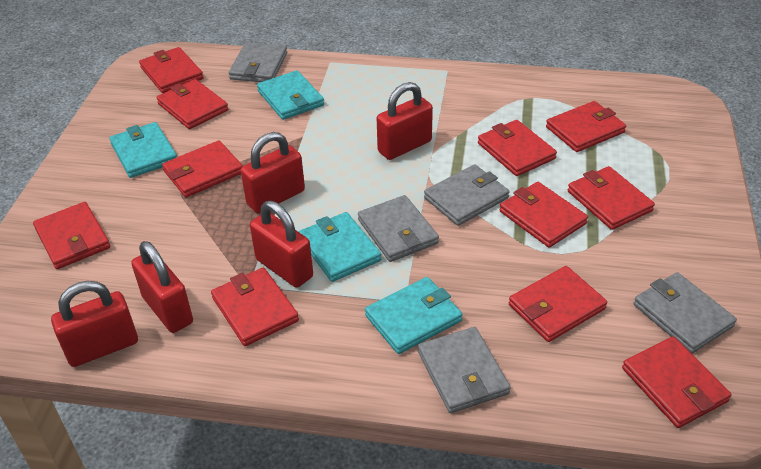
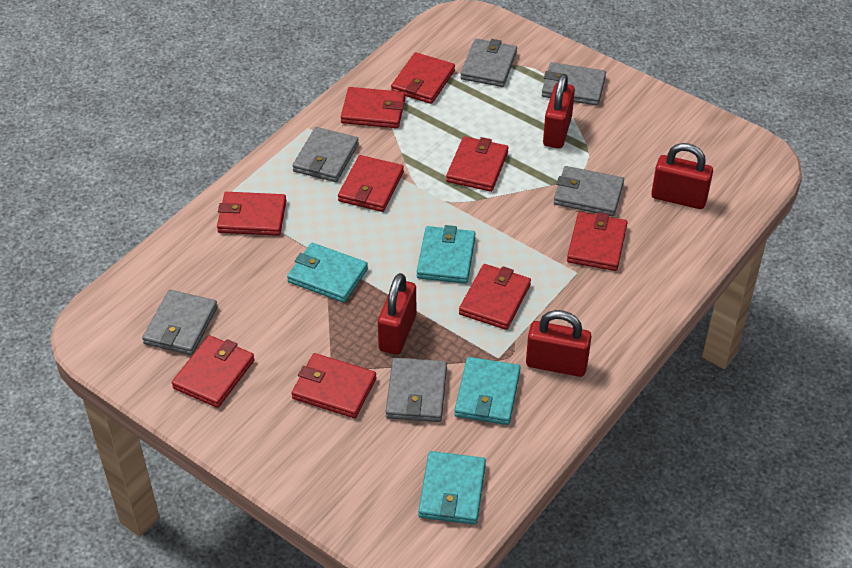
grey wallet: 5 -> 6
red padlock: 5 -> 4
red wallet: 11 -> 9

